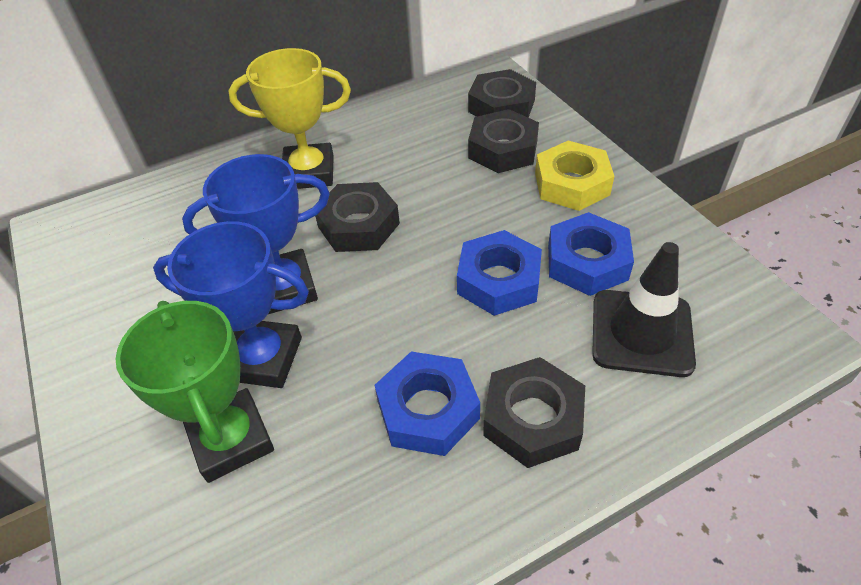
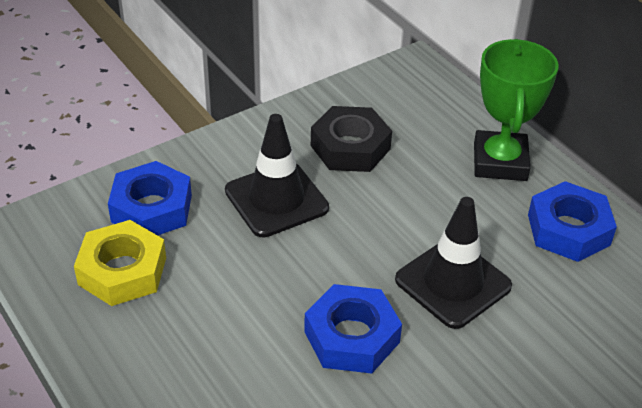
black nut: 4 -> 1
black traffic cone: 1 -> 2
blue trophy: 2 -> 0
yellow trophy: 1 -> 0

